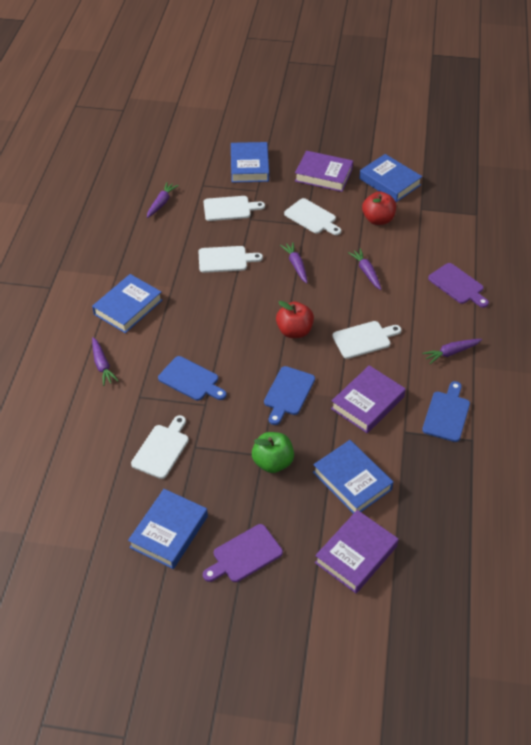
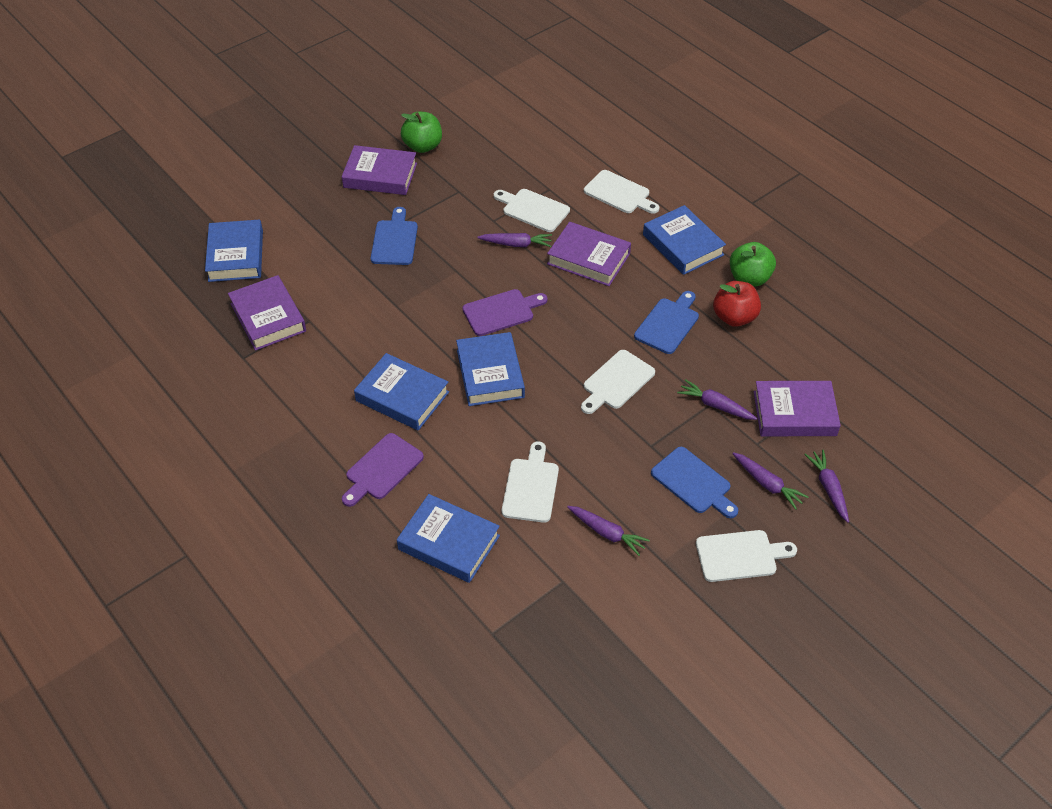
green apple: 1 -> 2
purple book: 3 -> 4
red apple: 2 -> 1

